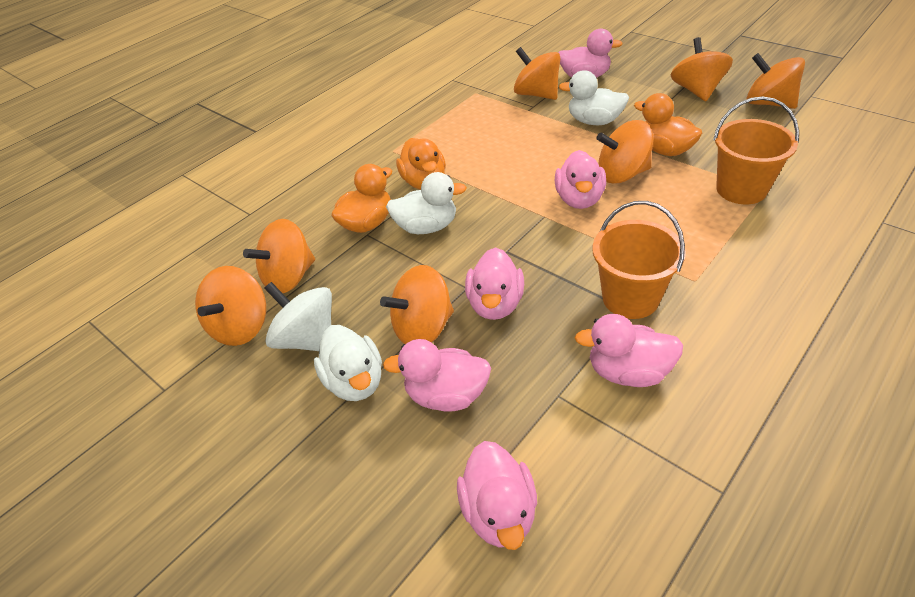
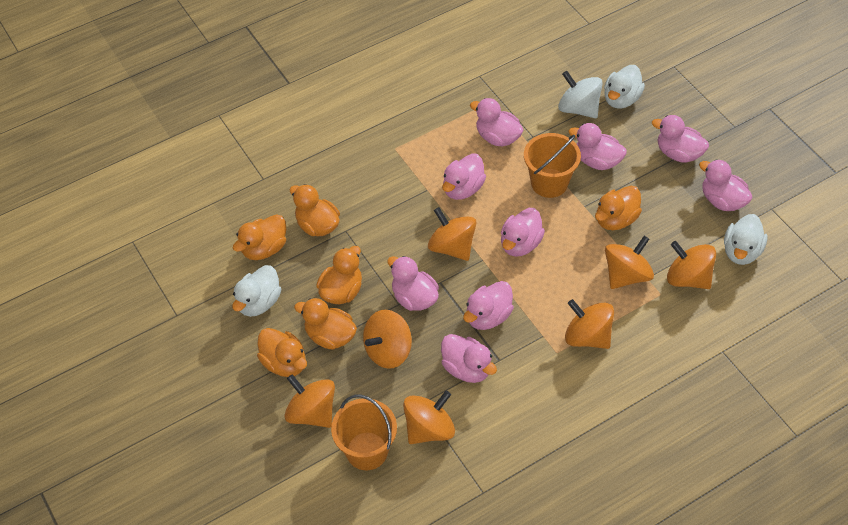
orange duck: 3 -> 6
pink duck: 6 -> 9

